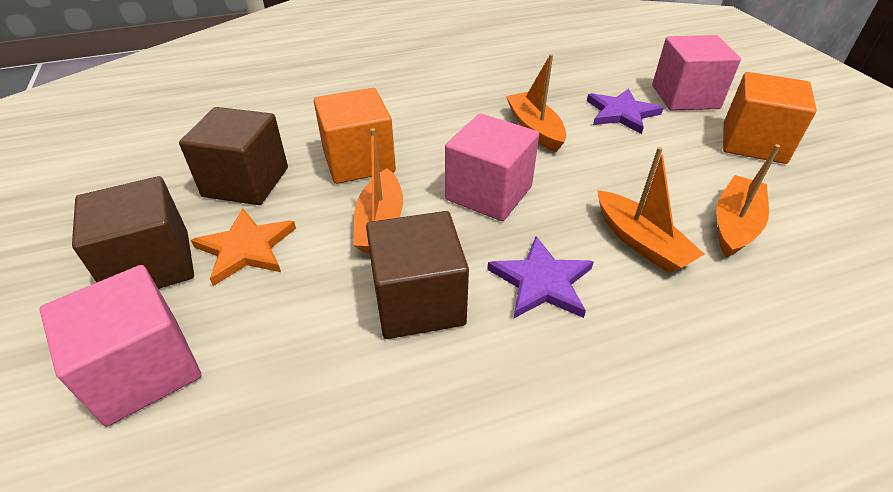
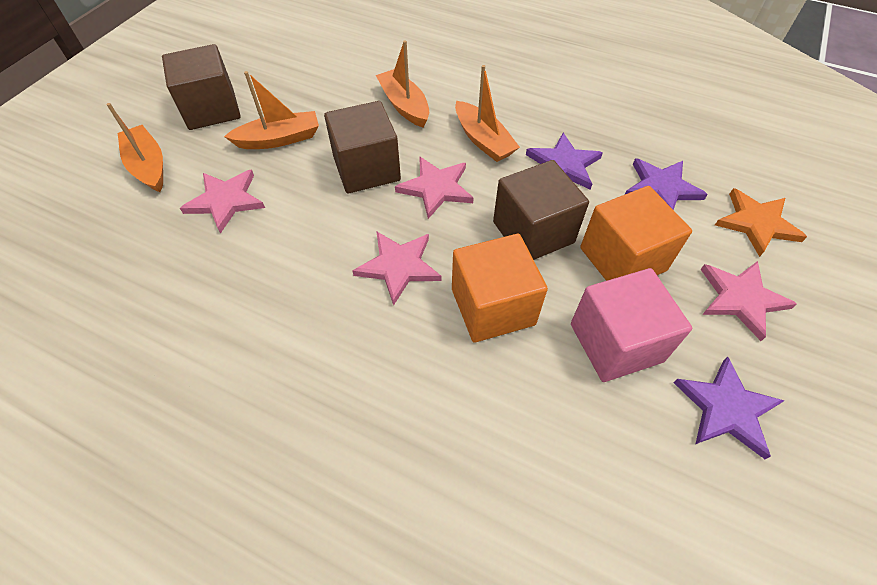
pink cube: 3 -> 1
pink star: 0 -> 4
purple star: 2 -> 3

